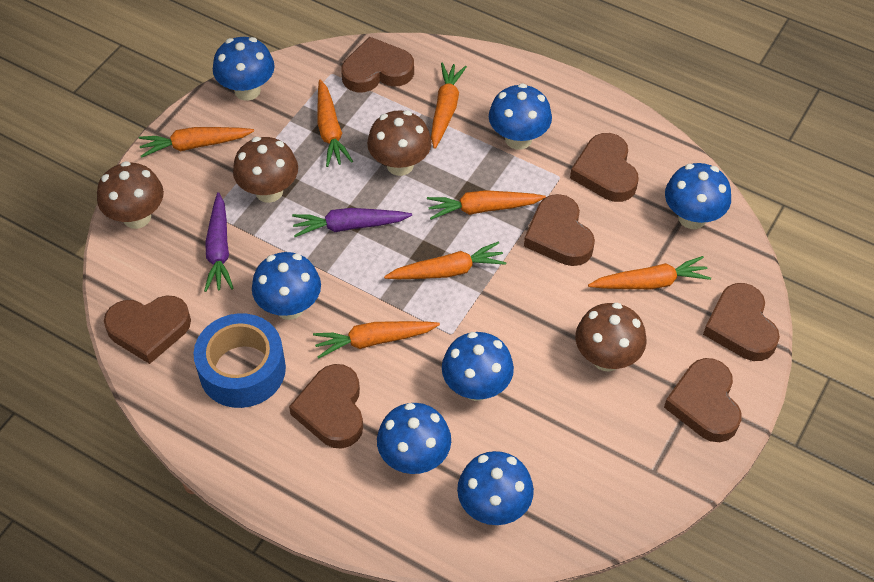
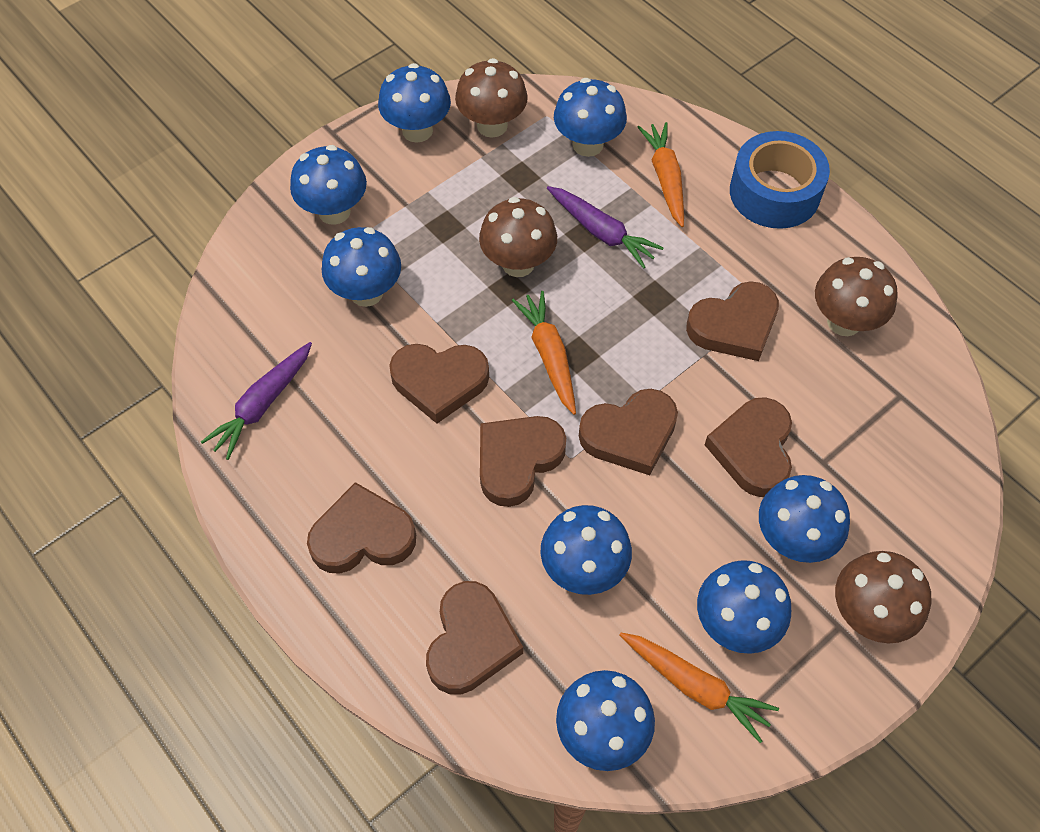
blue mushroom: 7 -> 8
orange carrot: 7 -> 3

